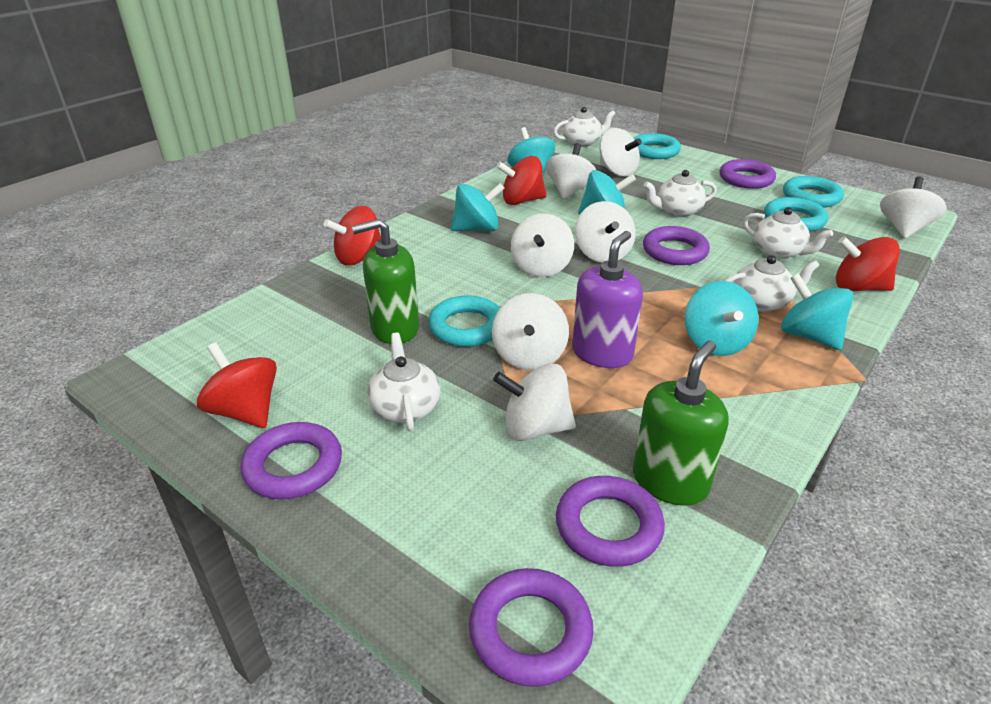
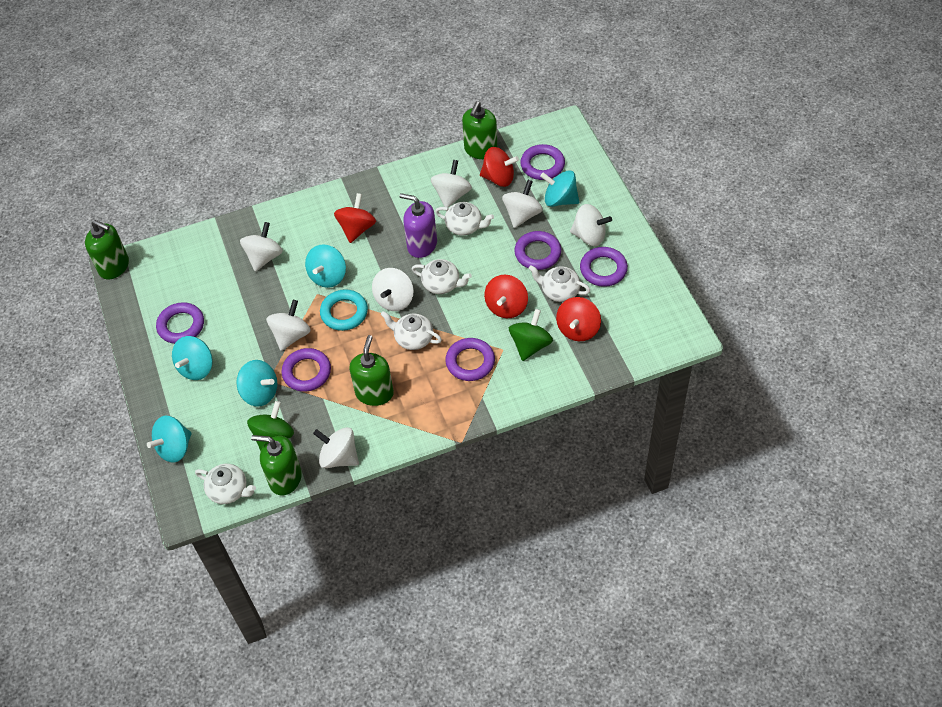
green soap dispenser: 2 -> 4
green spinning top: 0 -> 2
purple ring: 5 -> 6
turquoise ring: 4 -> 1

